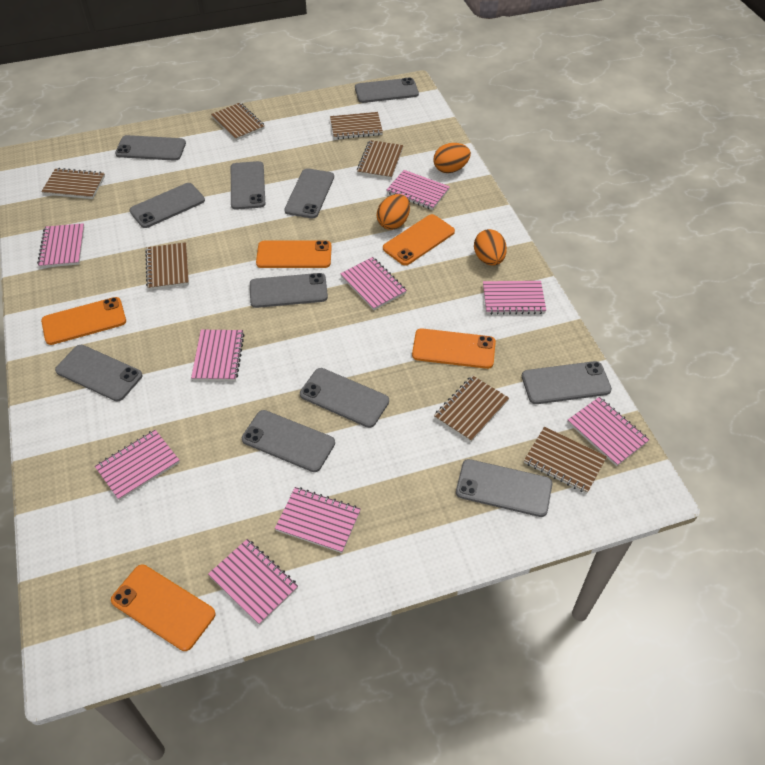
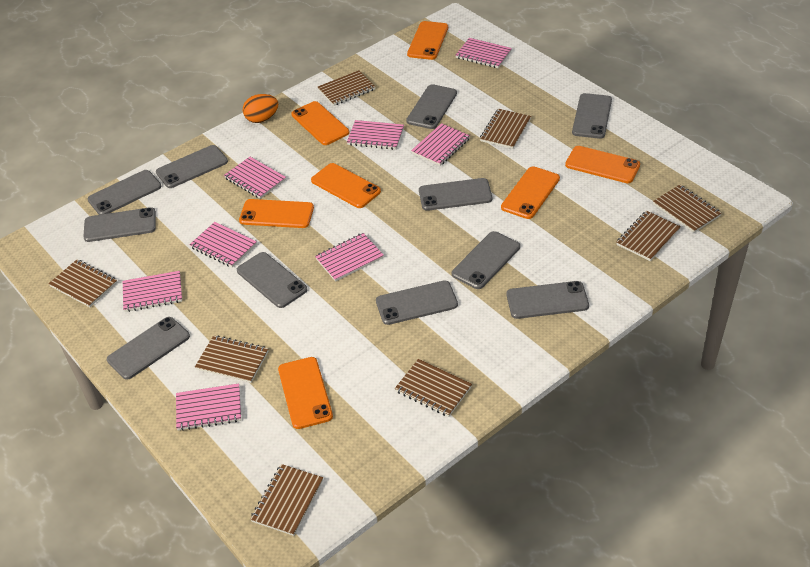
brown notebook: 7 -> 8
orange egg: 3 -> 1
orange phone: 5 -> 7
pink notebook: 9 -> 8

